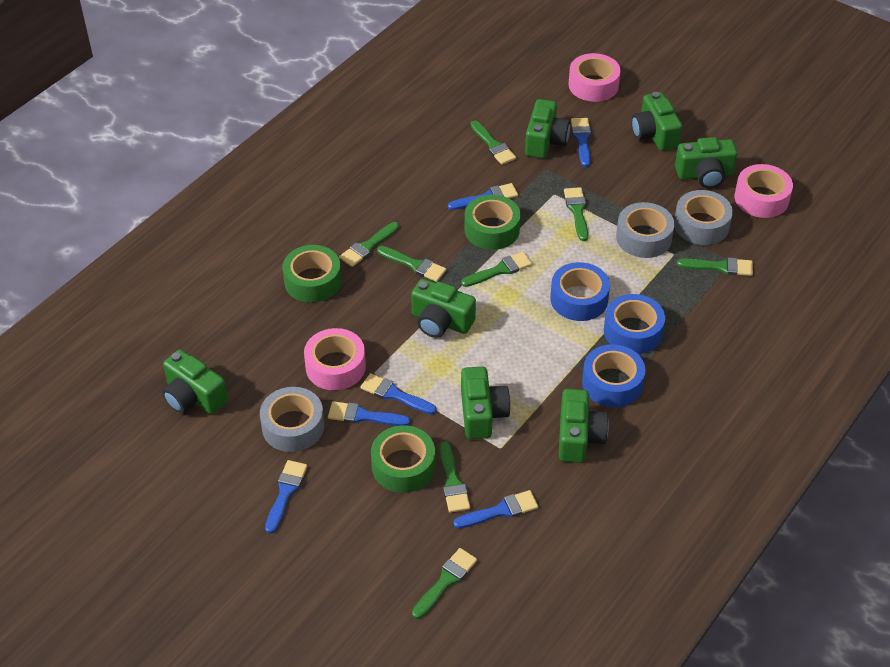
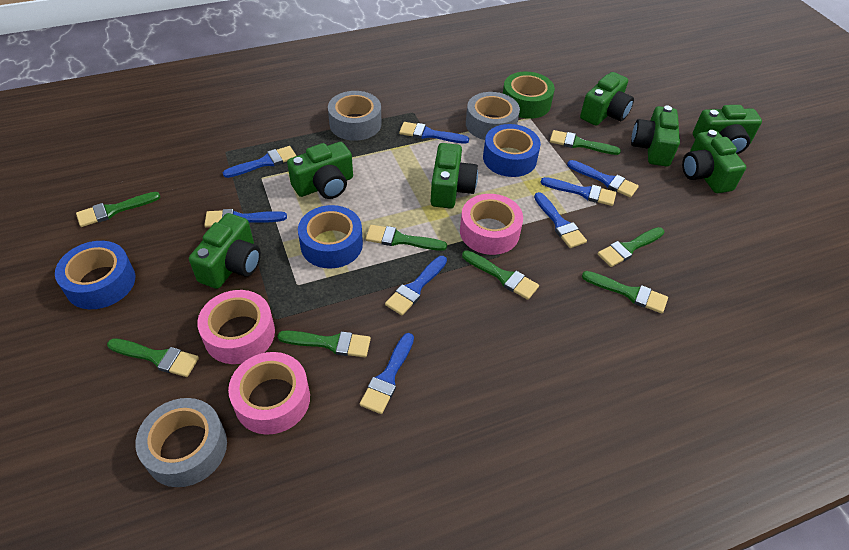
blue brush: 6 -> 8
green tape: 3 -> 1

